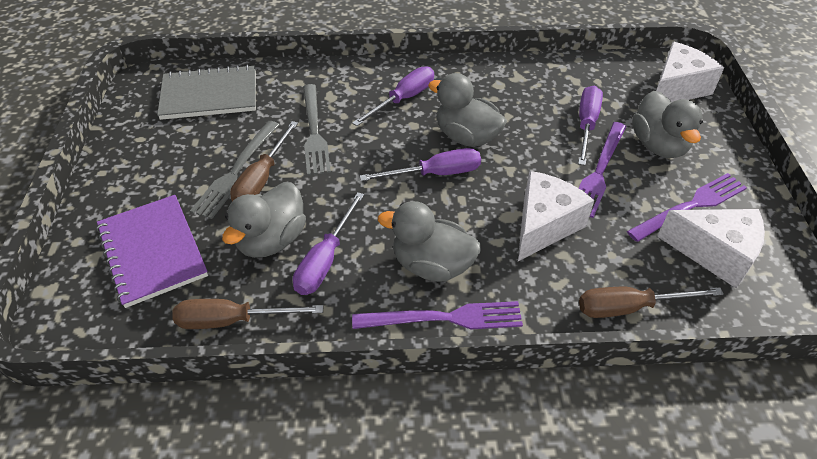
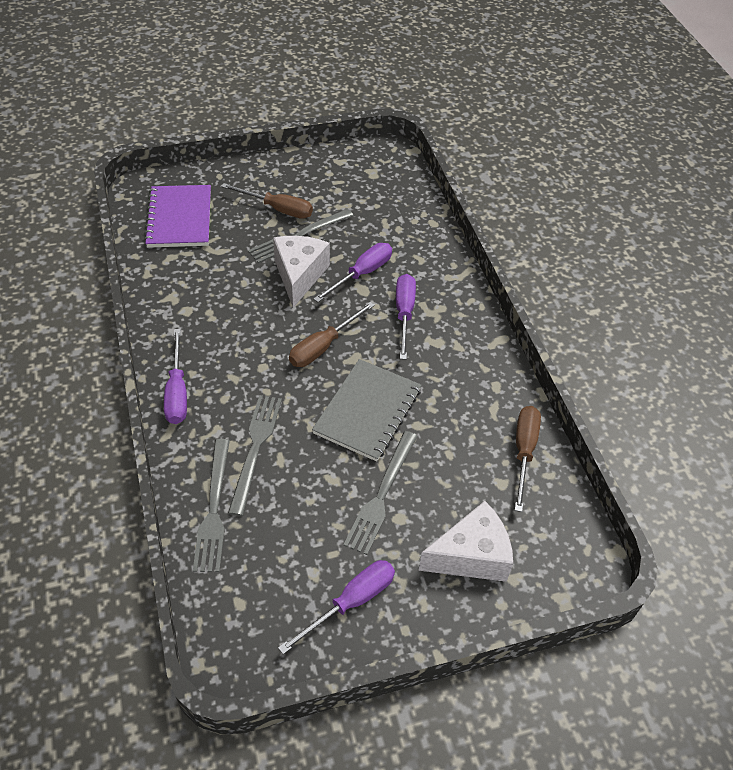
grey duck: 4 -> 0
grey fork: 2 -> 4
purple fork: 3 -> 0
white cheese: 3 -> 2

